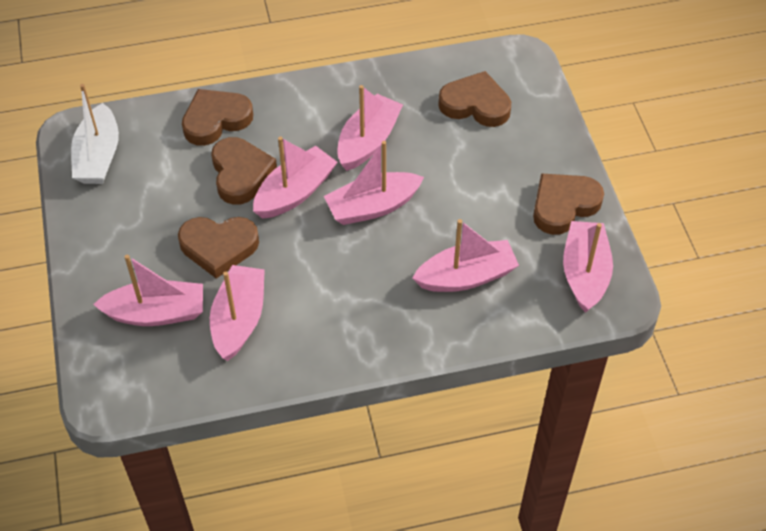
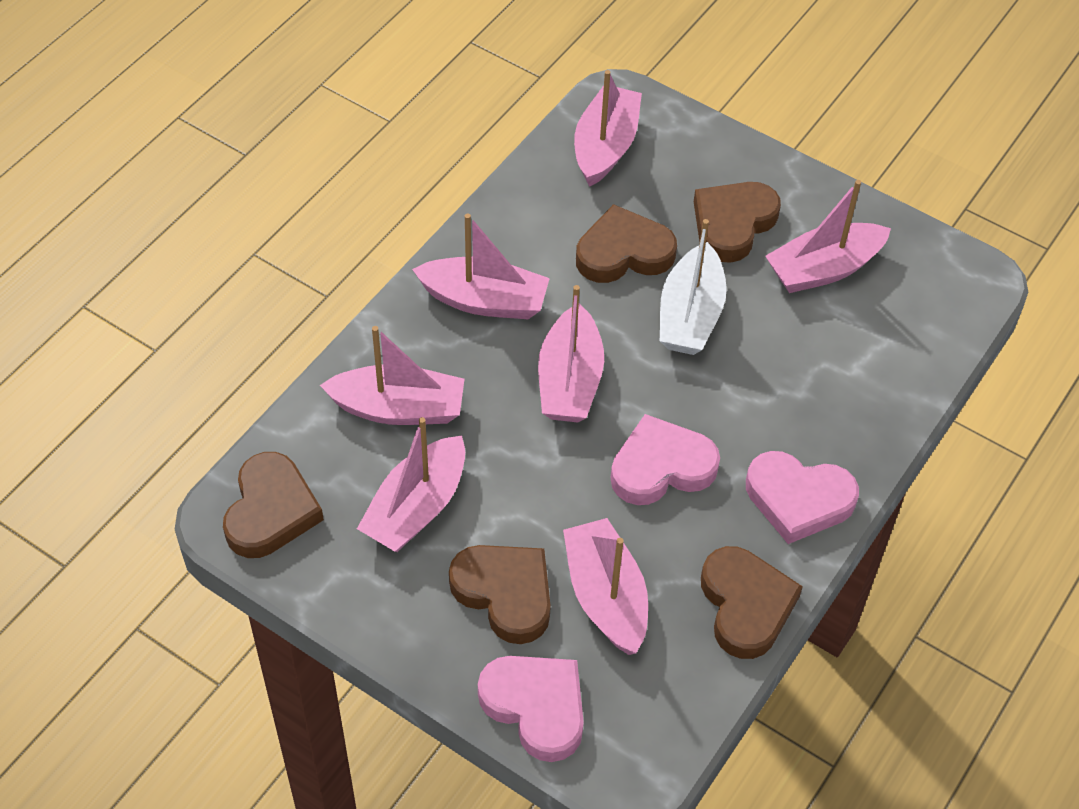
pink heart: 0 -> 3

